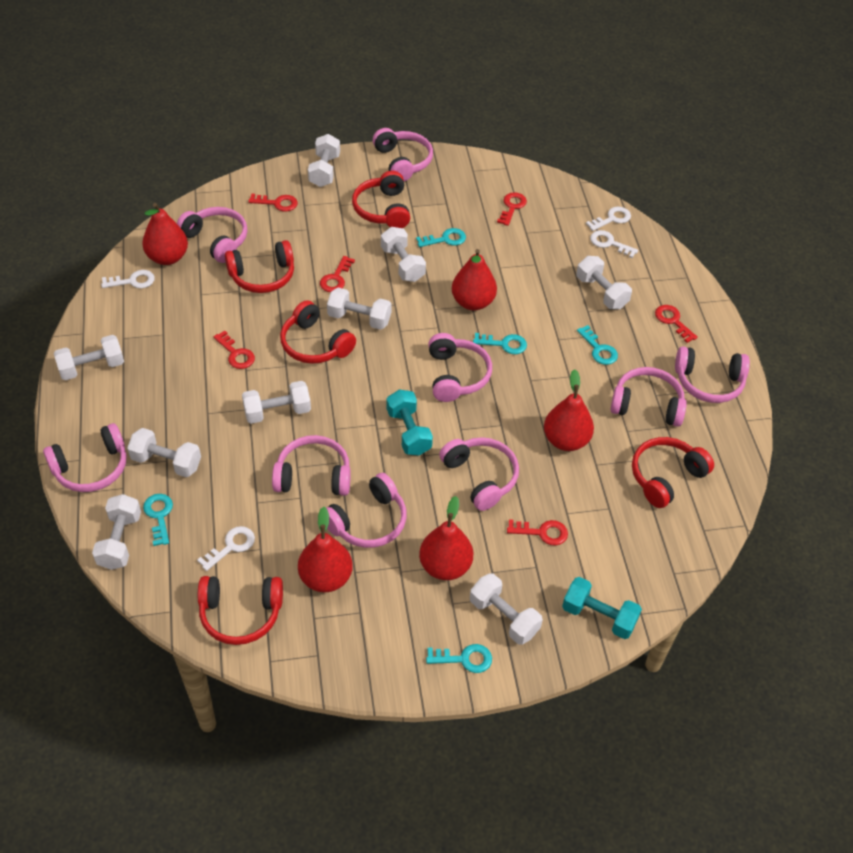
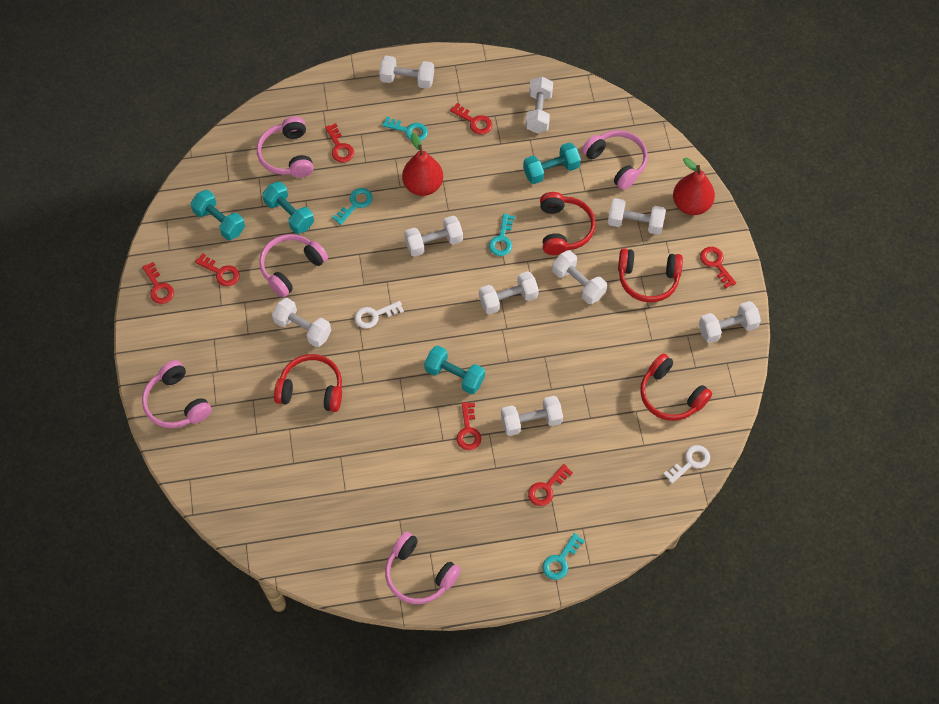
pink headphones: 9 -> 5
red headphones: 5 -> 4
red key: 6 -> 7
red pear: 5 -> 2
turquoise dumbbell: 2 -> 4
turquoise key: 5 -> 4
white key: 4 -> 2

